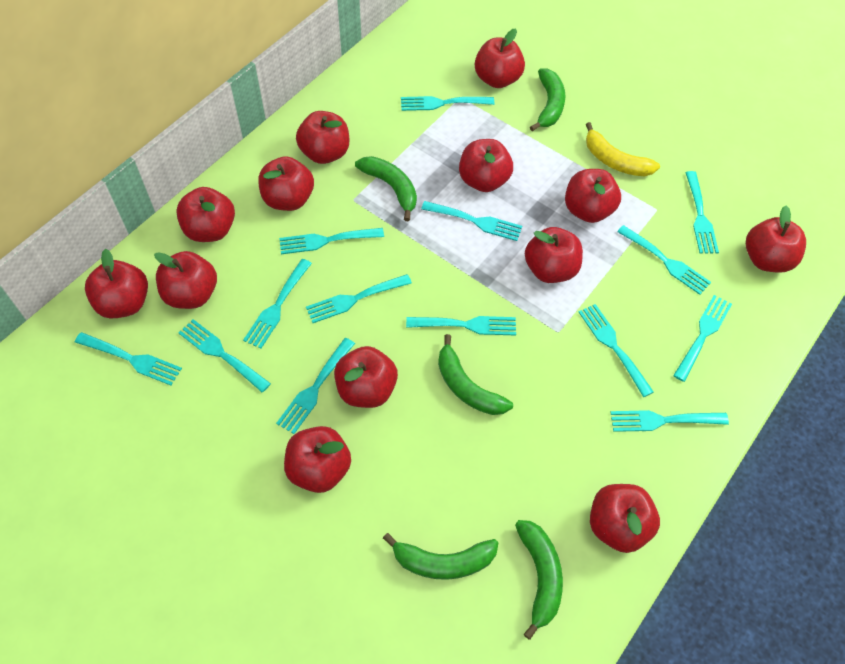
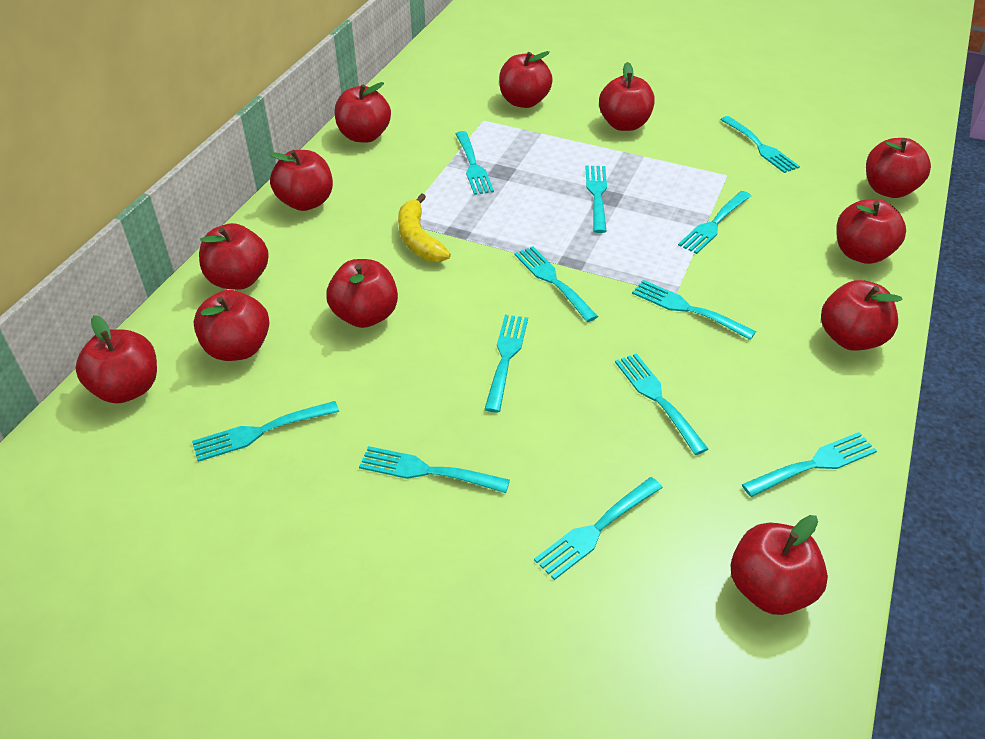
green banana: 5 -> 0
red apple: 13 -> 12
turquoise fork: 14 -> 12

